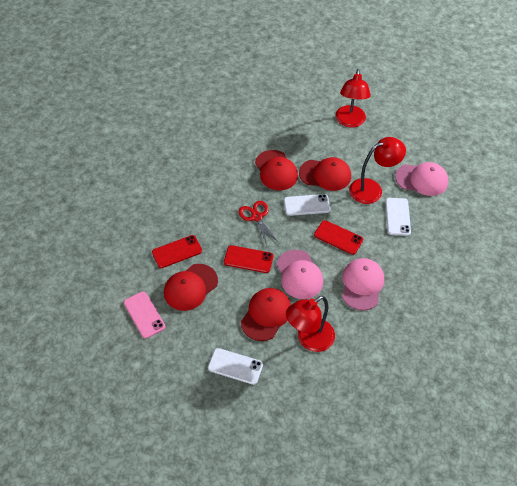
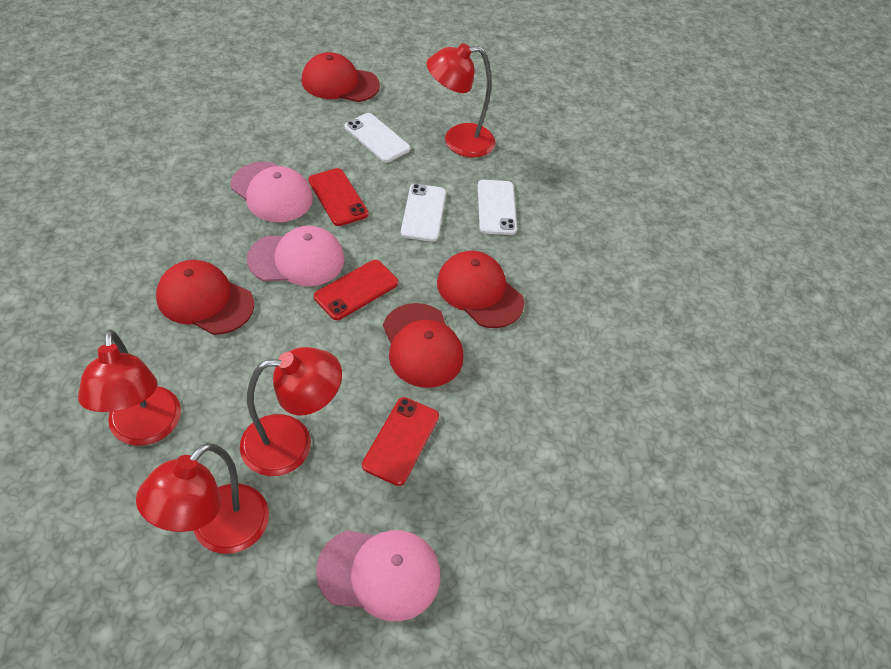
pink phone: 1 -> 0
red lamp: 3 -> 4
red scissors: 1 -> 0

